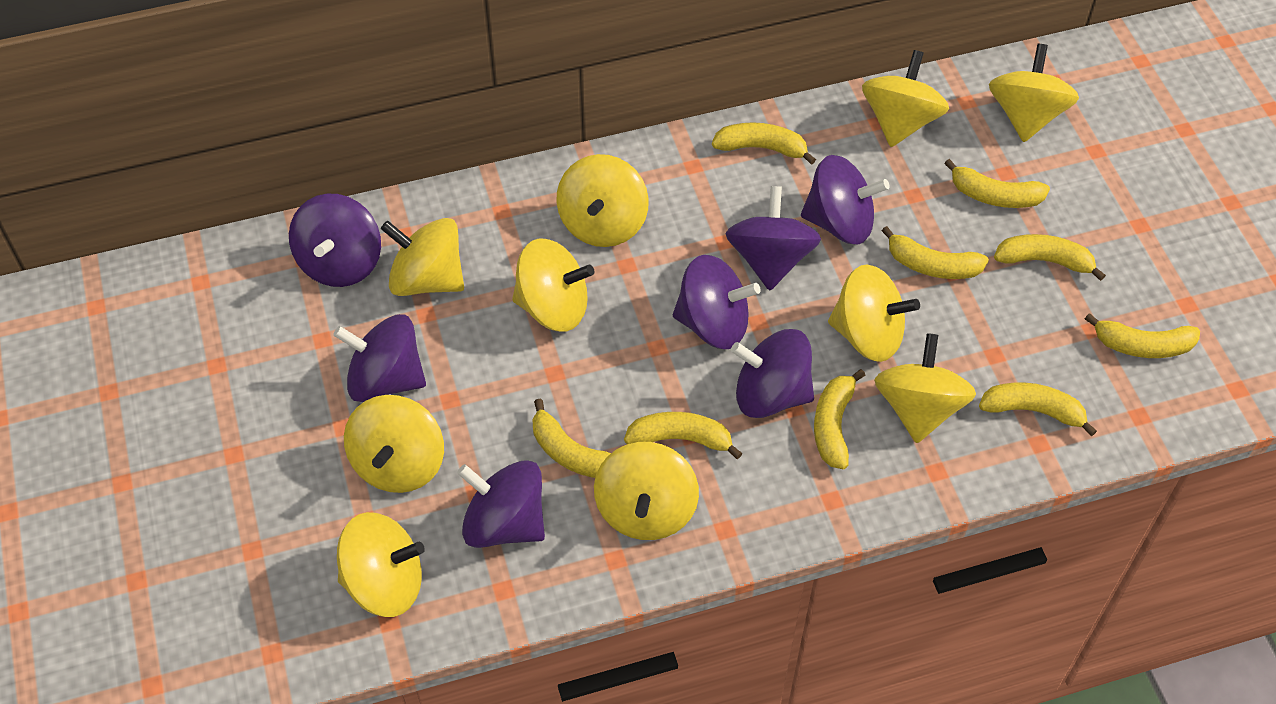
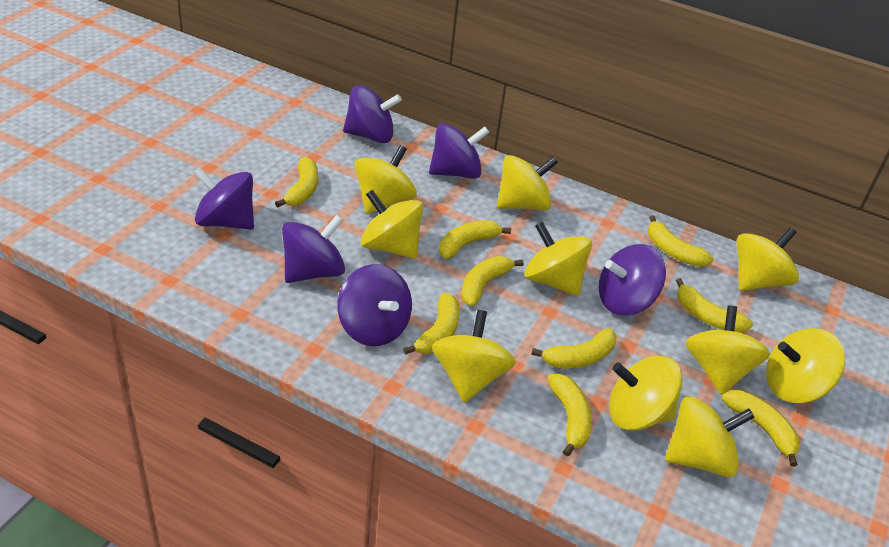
purple spinning top: 7 -> 6

